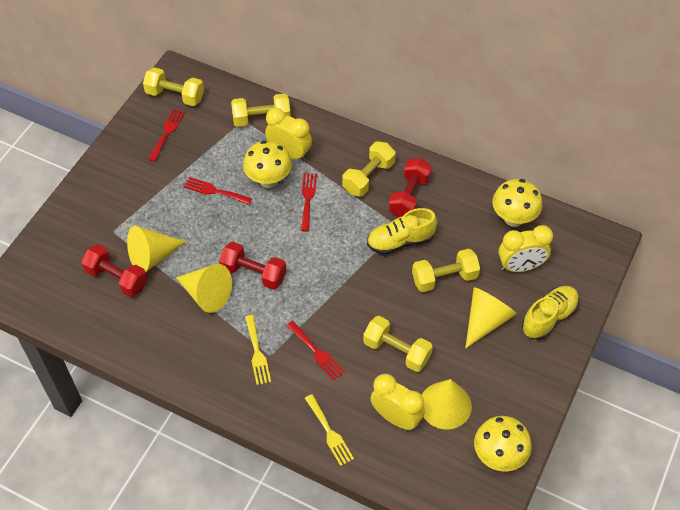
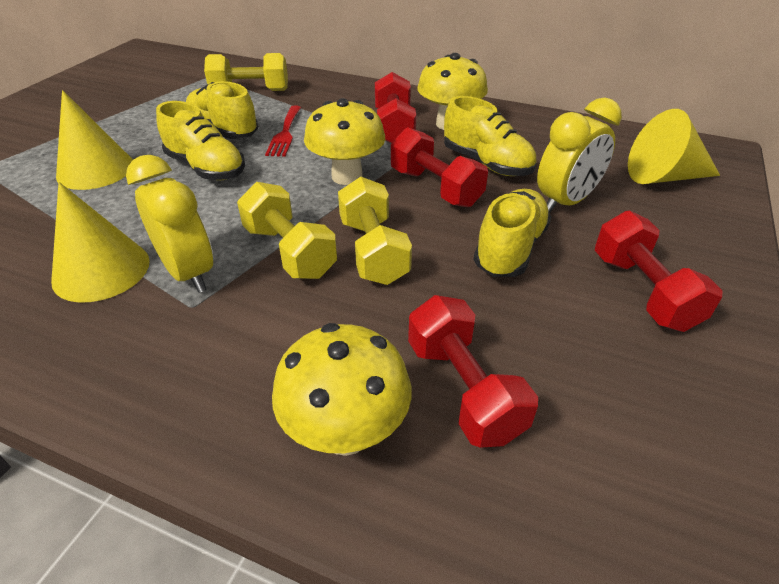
red dumbbell: 3 -> 4
red fork: 4 -> 1
yellow clock: 3 -> 2
yellow cone: 4 -> 3
yellow dumbbell: 5 -> 3
yellow fork: 2 -> 0
yellow shoe: 2 -> 4

